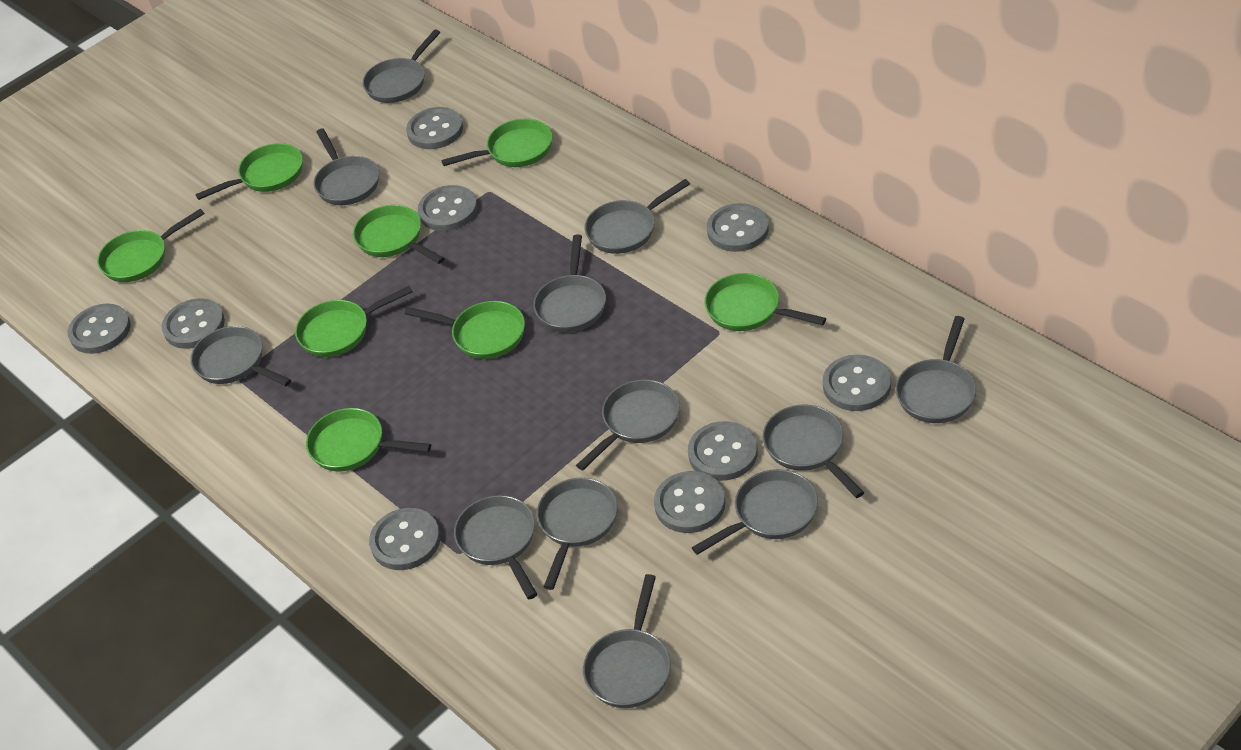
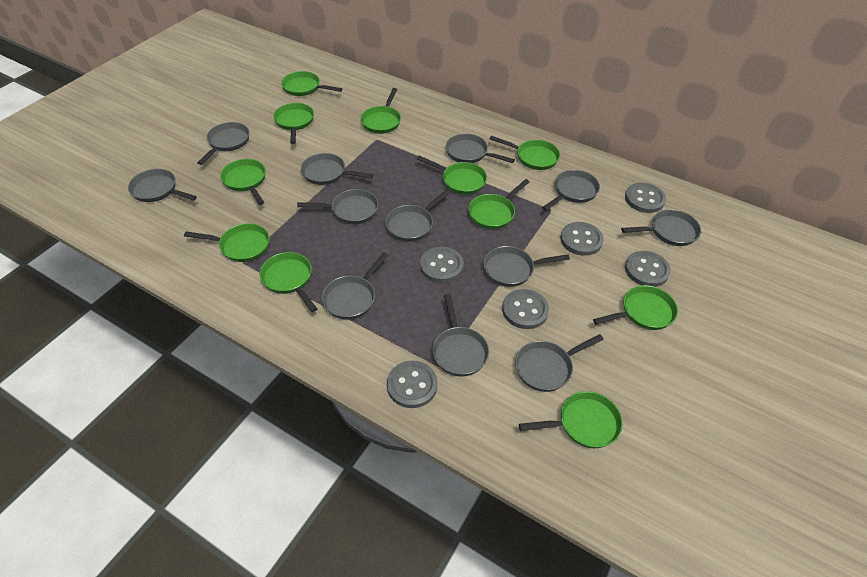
green pan: 8 -> 11
grey button: 9 -> 6

